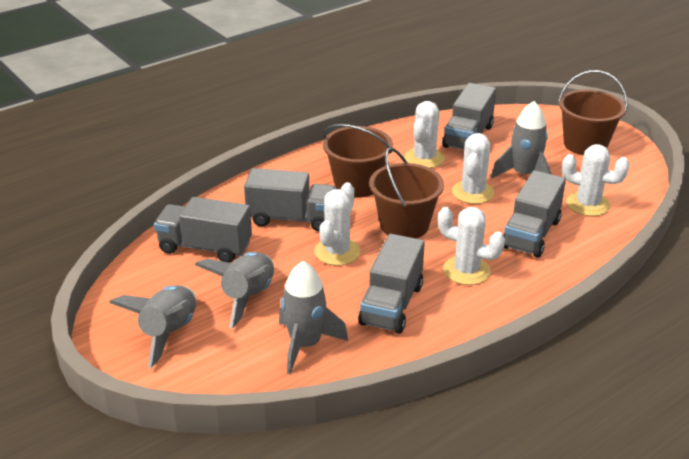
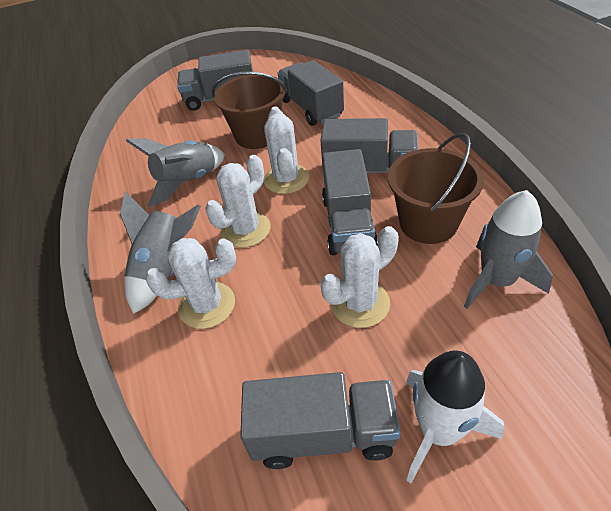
brown bucket: 3 -> 2
grey rocket: 4 -> 3
white cactus: 5 -> 4
white rocket: 0 -> 1

